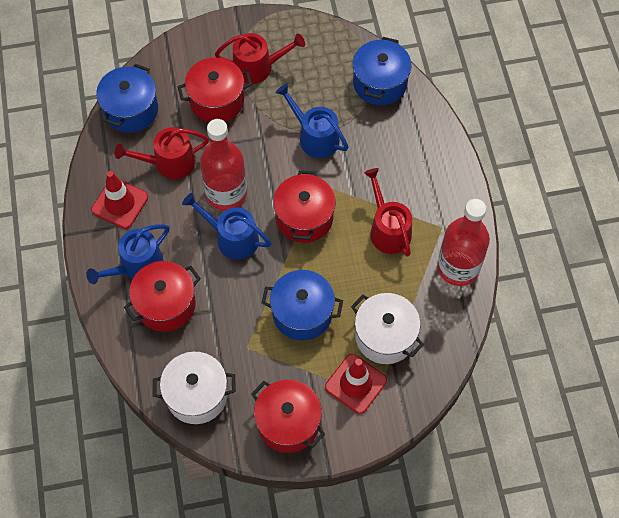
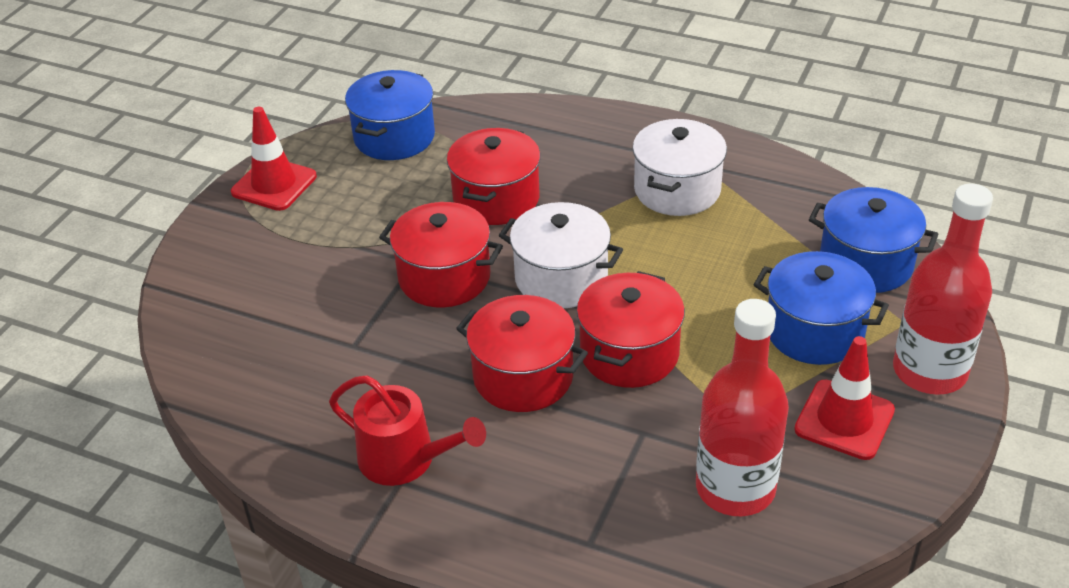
blue watering can: 3 -> 0
red watering can: 3 -> 1

